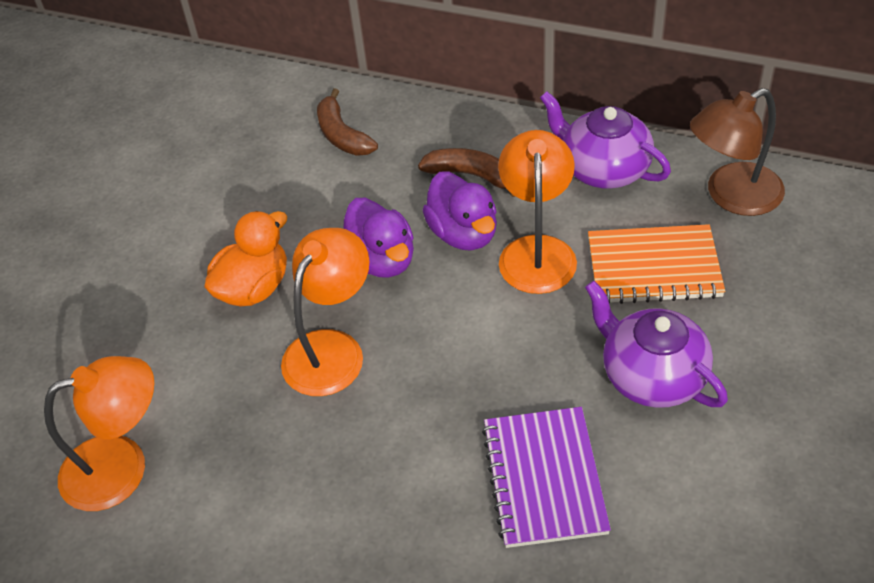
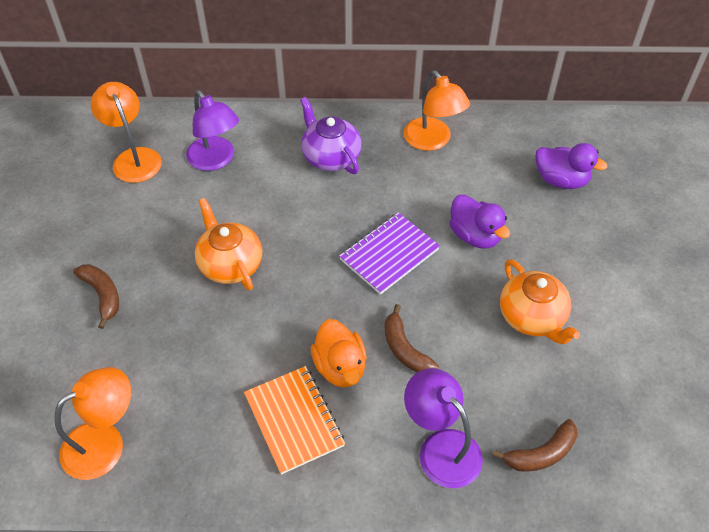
brown banana: 2 -> 3
brown lamp: 1 -> 0
orange teapot: 0 -> 2
purple lamp: 0 -> 2
purple teapot: 2 -> 1

